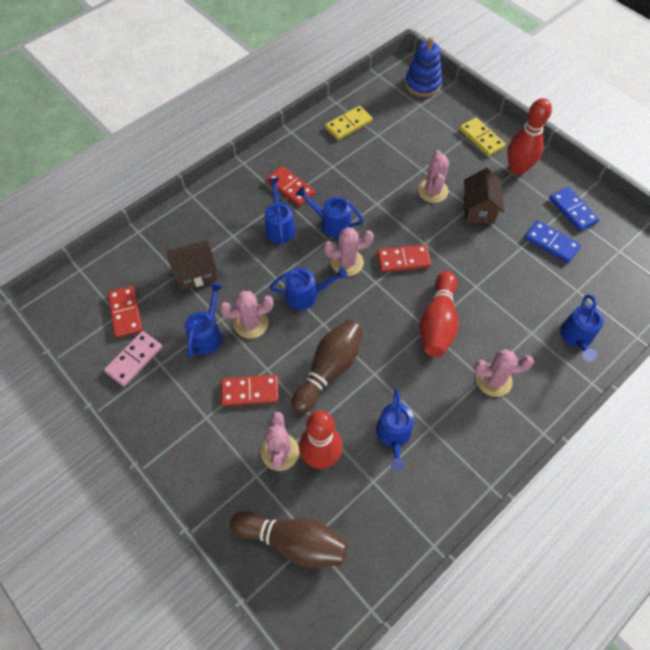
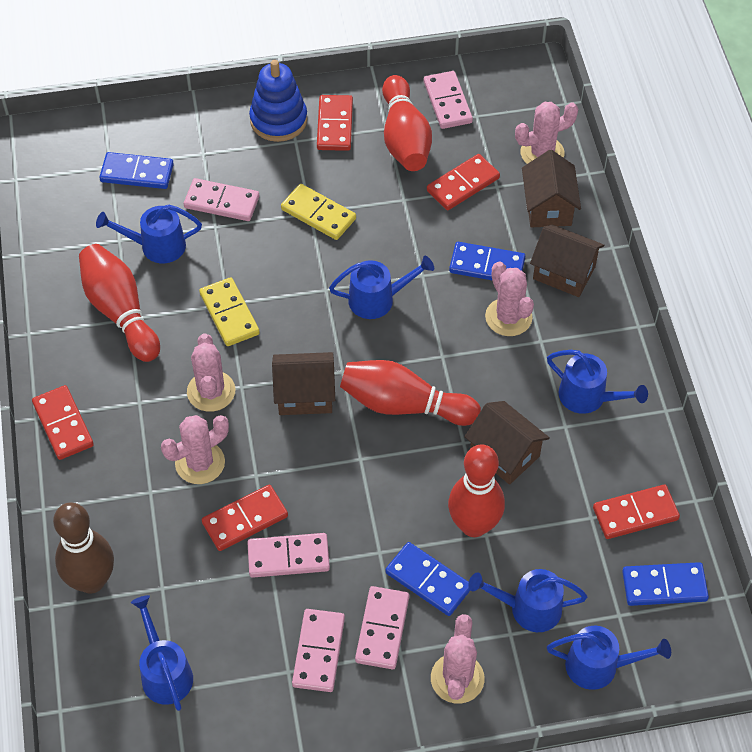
blue domino: 2 -> 4
brown bowling pin: 2 -> 1
brown house: 2 -> 4
pink domino: 1 -> 5
red bowling pin: 3 -> 4
red domino: 4 -> 5

